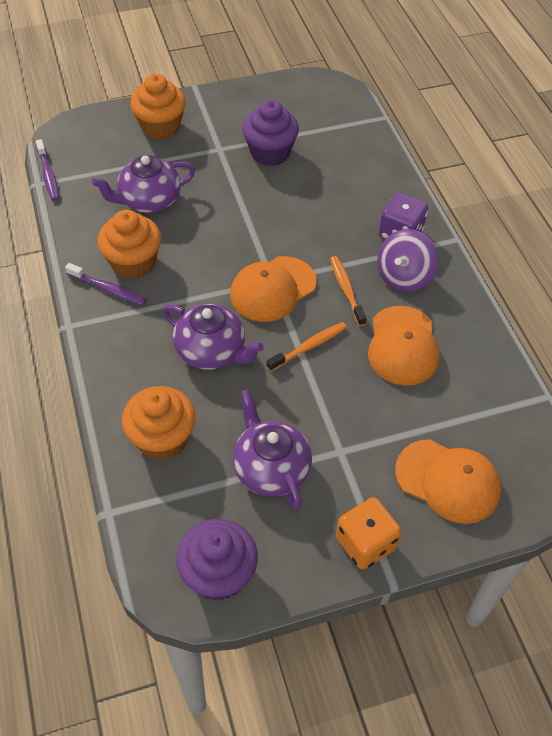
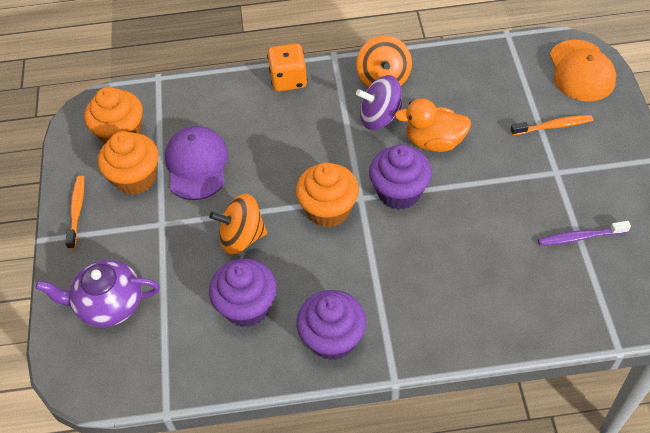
orange cap: 3 -> 1
orange duck: 0 -> 1
orange spinning top: 0 -> 2
purple cap: 0 -> 1
purple cupcake: 2 -> 3
purple dice: 1 -> 0
purple teapot: 3 -> 1
purple toothbrush: 2 -> 1

